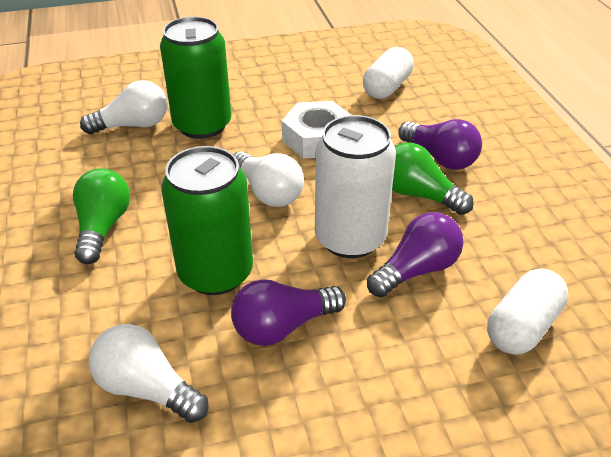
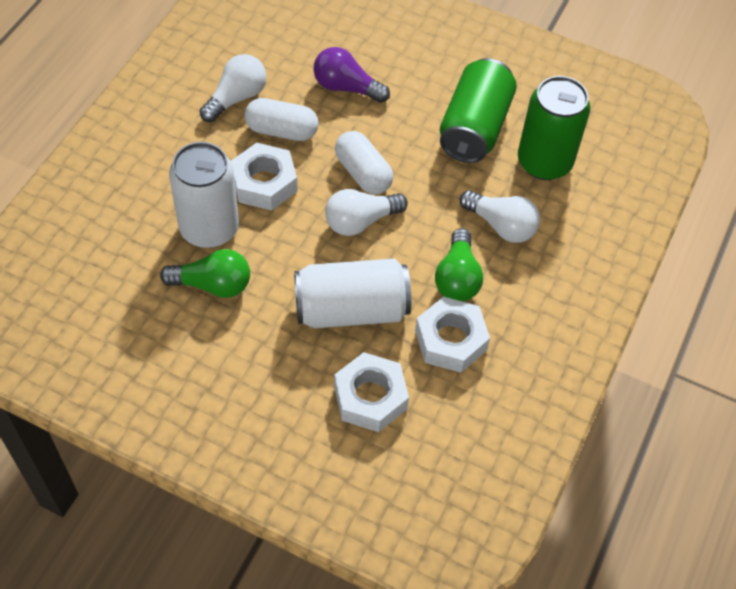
purple light bulb: 3 -> 1
white can: 1 -> 2
white nut: 1 -> 3

